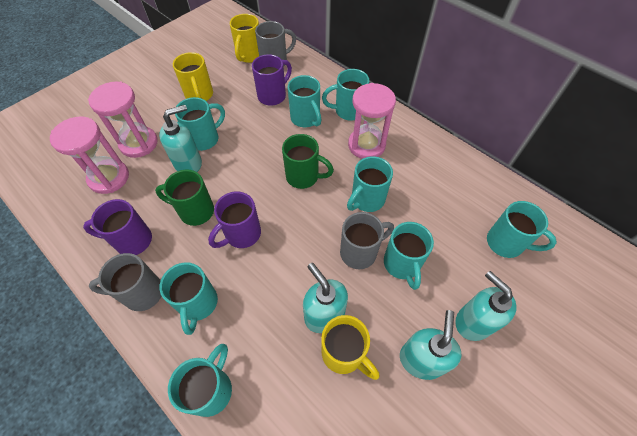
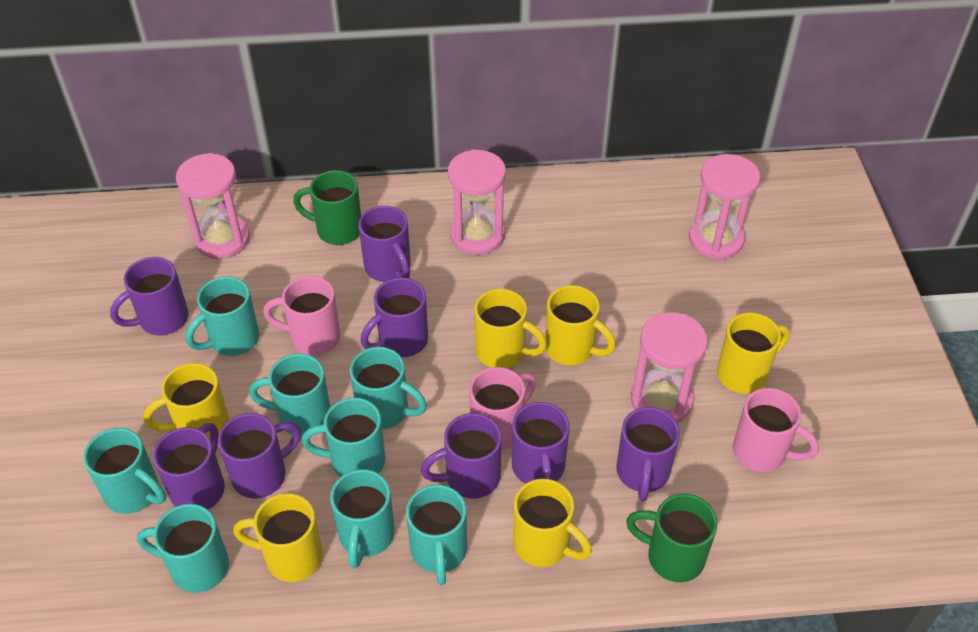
grey mug: 3 -> 0
pink hourglass: 3 -> 4
pink mug: 0 -> 3
purple mug: 3 -> 8
turquoise soap dispenser: 4 -> 0
yellow mug: 3 -> 6

